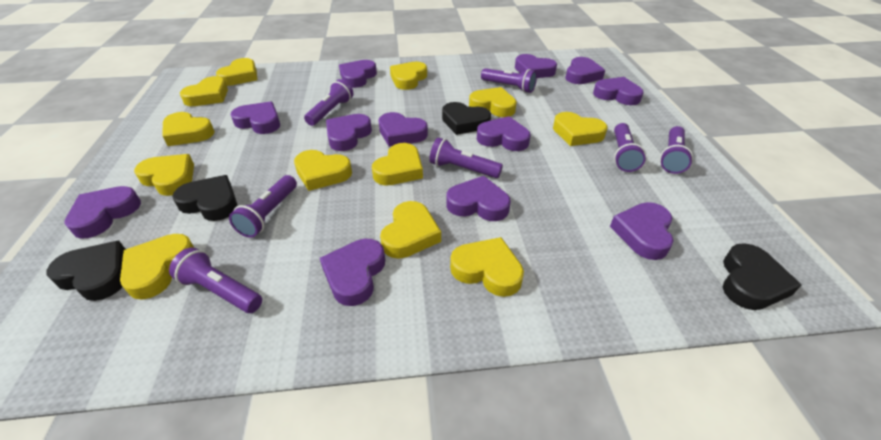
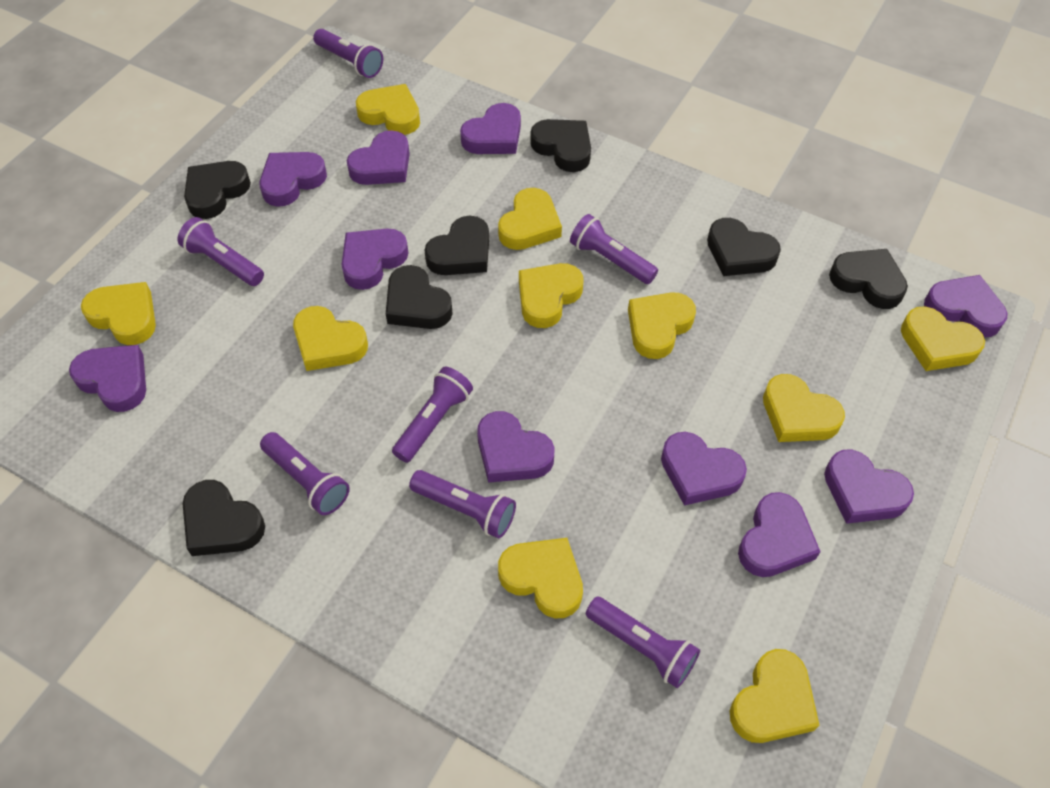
black heart: 4 -> 7
purple heart: 12 -> 10
yellow heart: 12 -> 10

